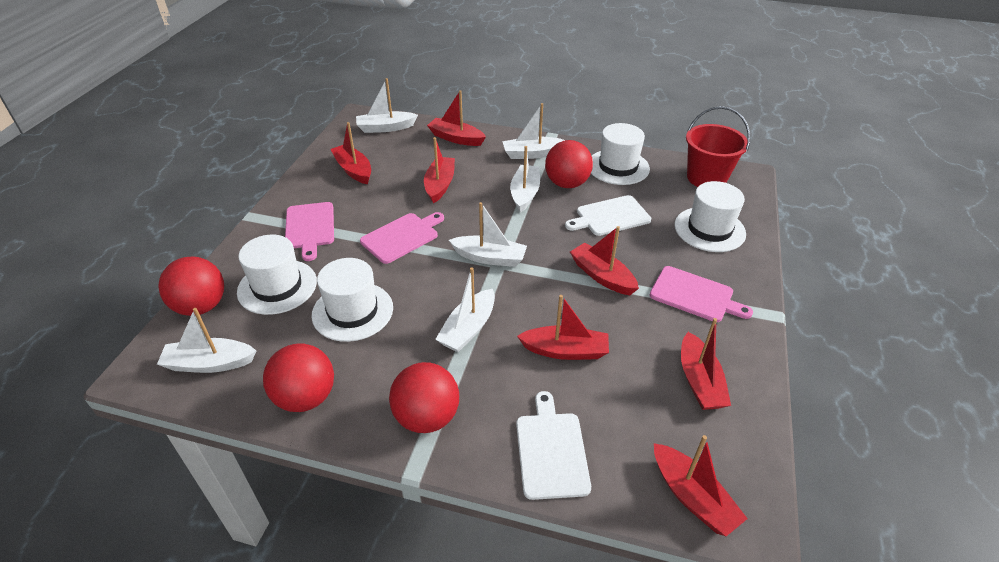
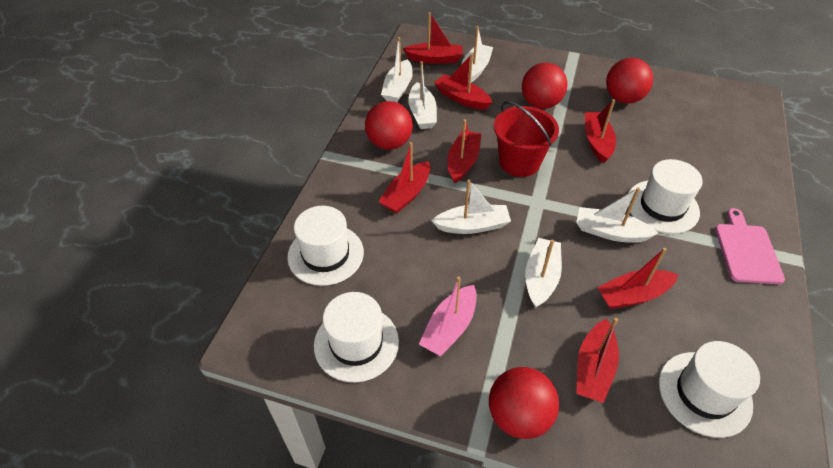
pink boat: 0 -> 1
pink cutting board: 3 -> 1
white cutting board: 2 -> 0

